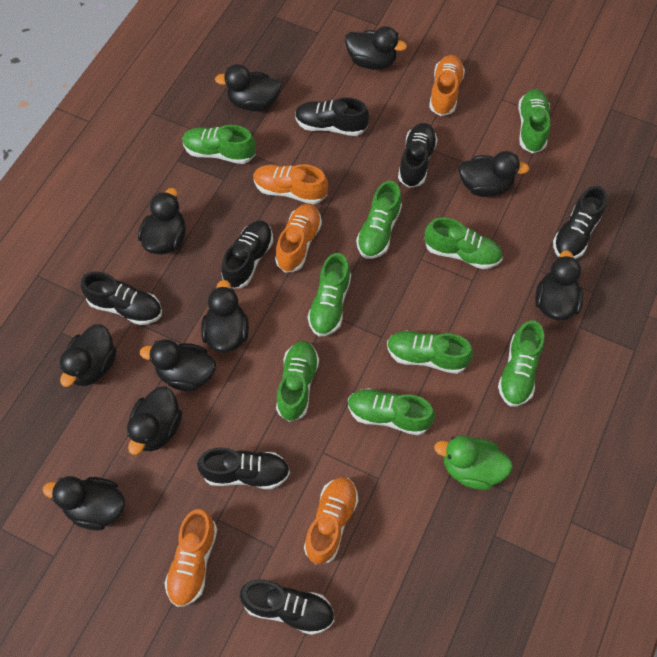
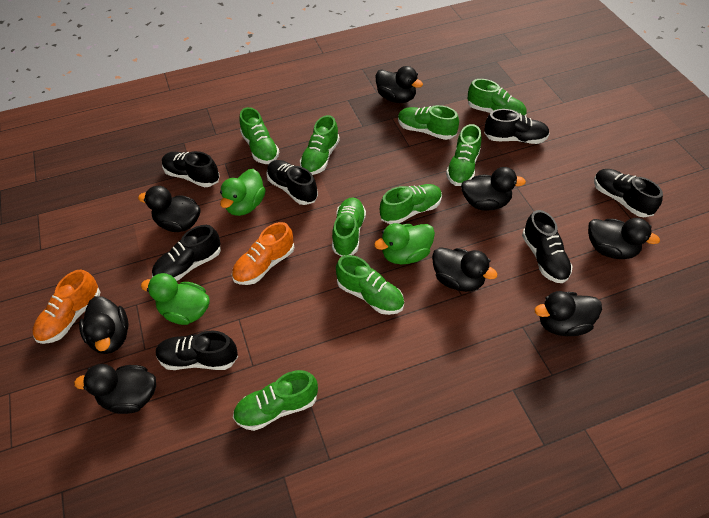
black duck: 10 -> 8
green duck: 1 -> 3
orange shoe: 5 -> 2

